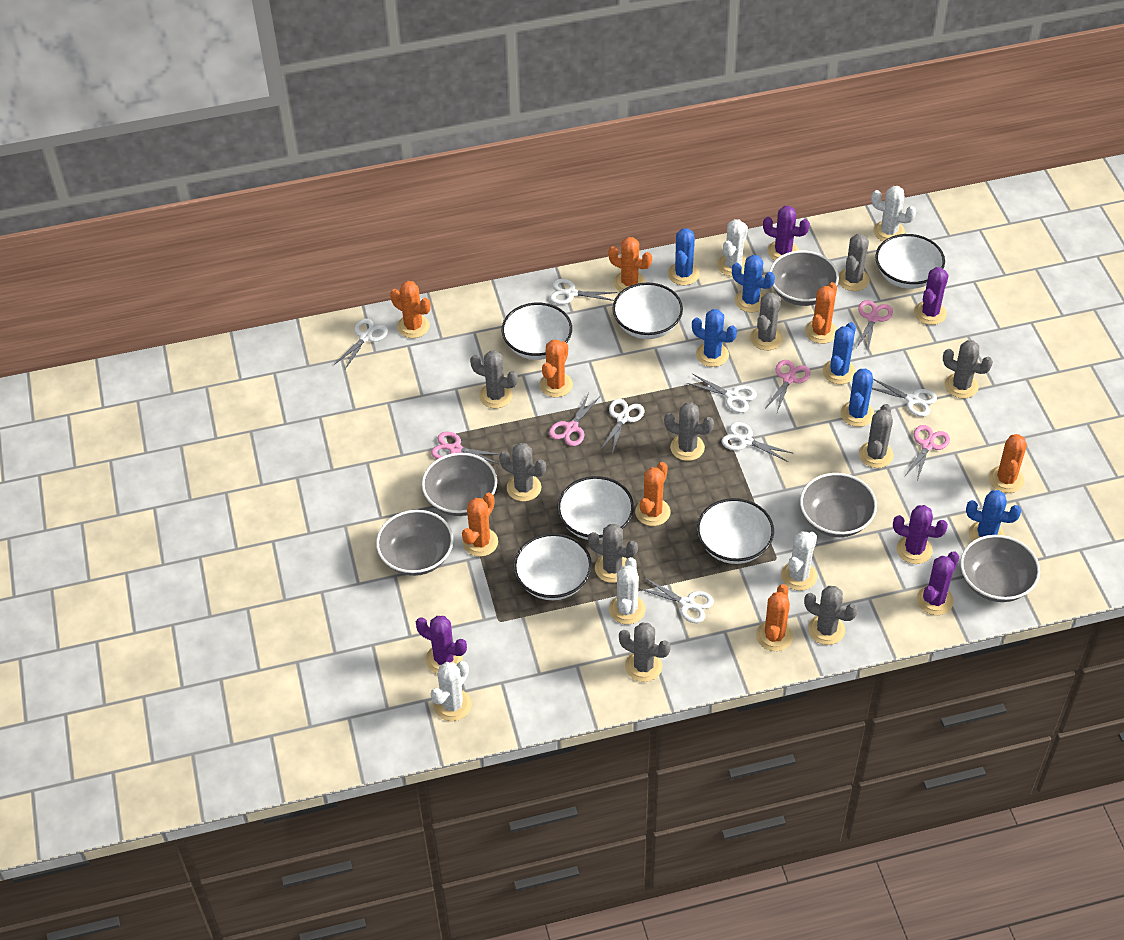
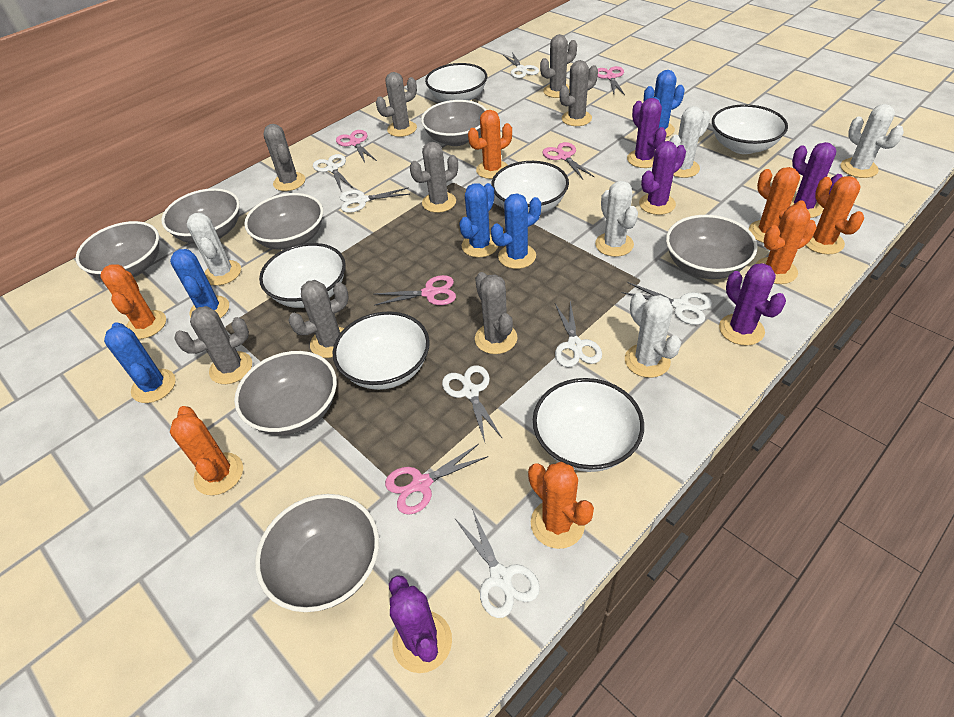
blue cactus: 6 -> 5
grey bowl: 5 -> 7
grey cactus: 10 -> 8
orange cactus: 8 -> 7

